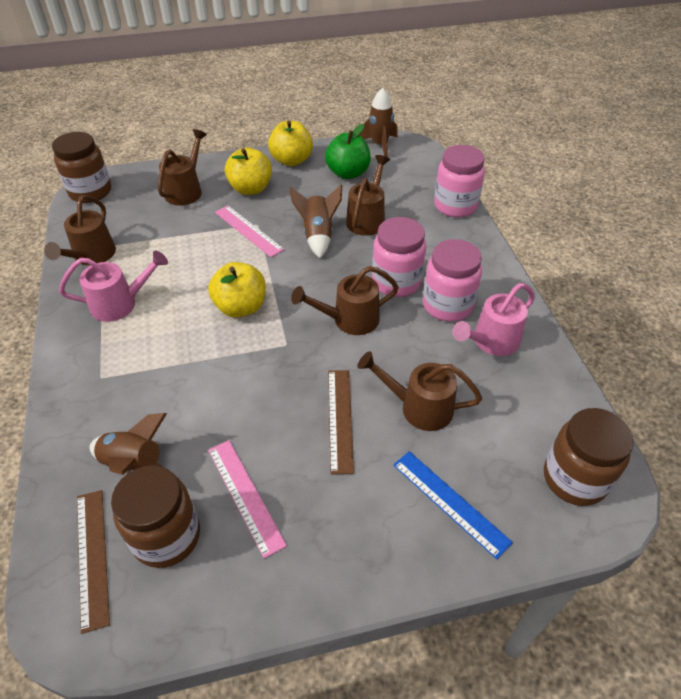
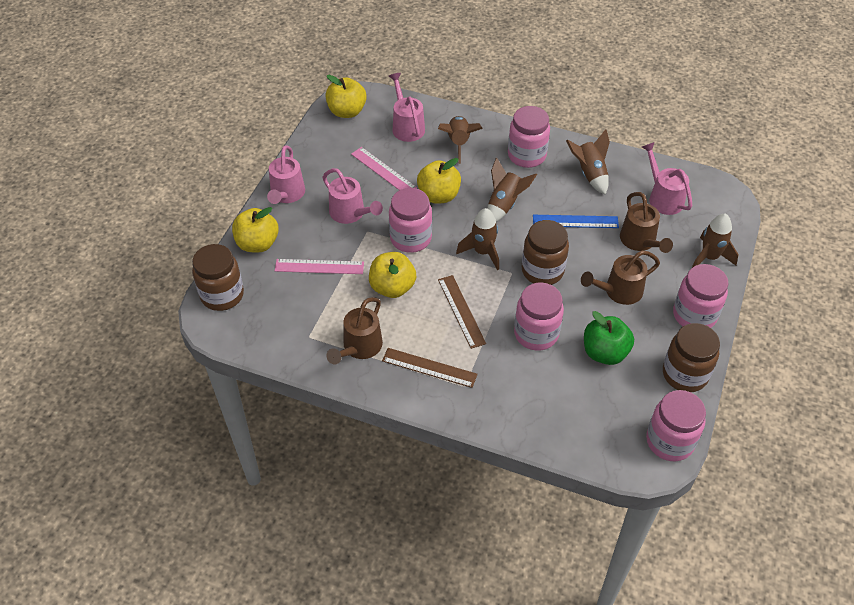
brown rocket: 3 -> 5
brown watering can: 5 -> 3
pink jar: 3 -> 5
pink watering can: 2 -> 4
yellow apple: 3 -> 4

